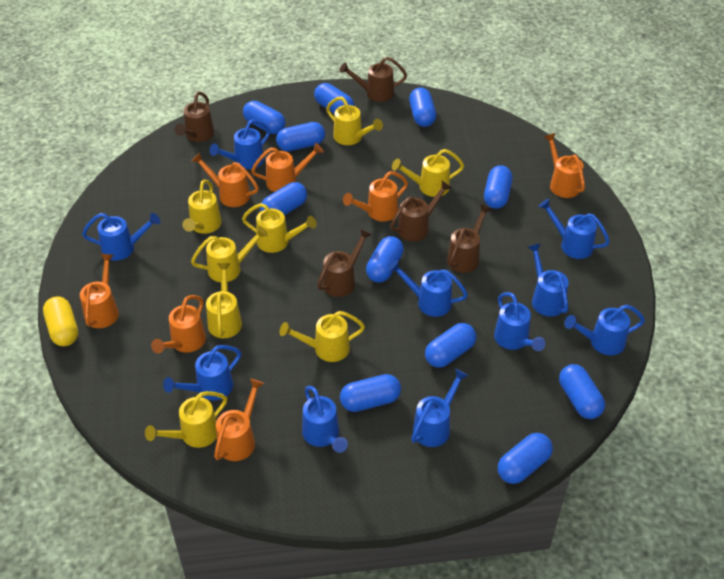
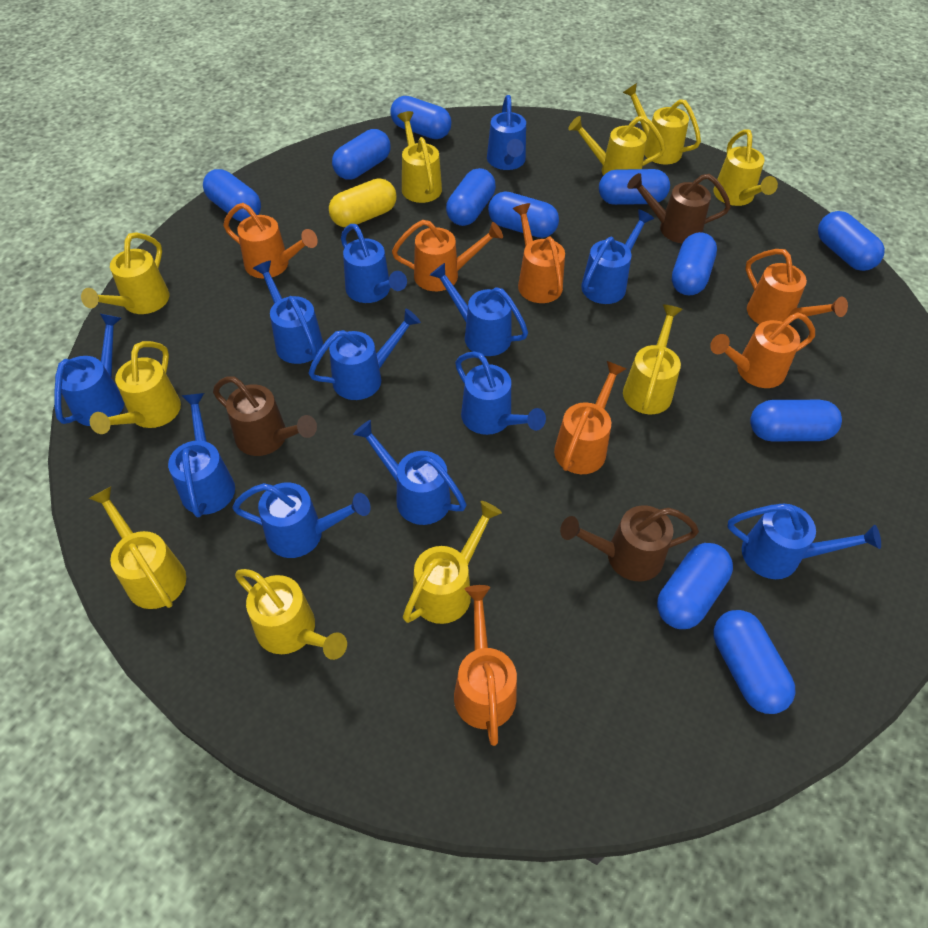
blue watering can: 10 -> 12
brown watering can: 5 -> 3
yellow watering can: 8 -> 10

